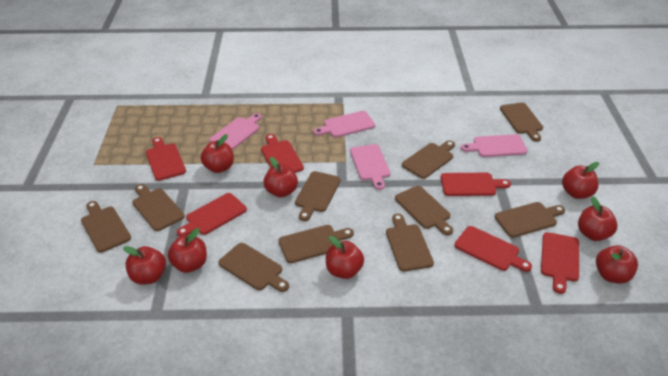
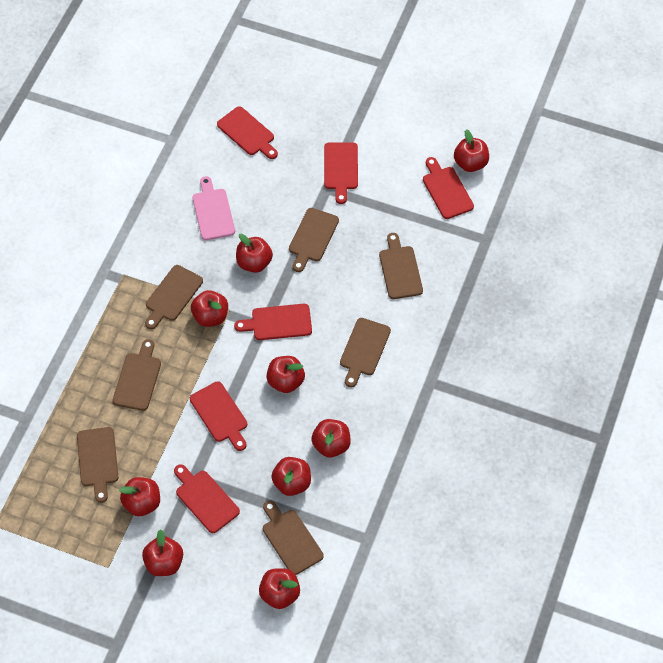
brown cutting board: 10 -> 7
pink cutting board: 4 -> 1
red apple: 8 -> 9

